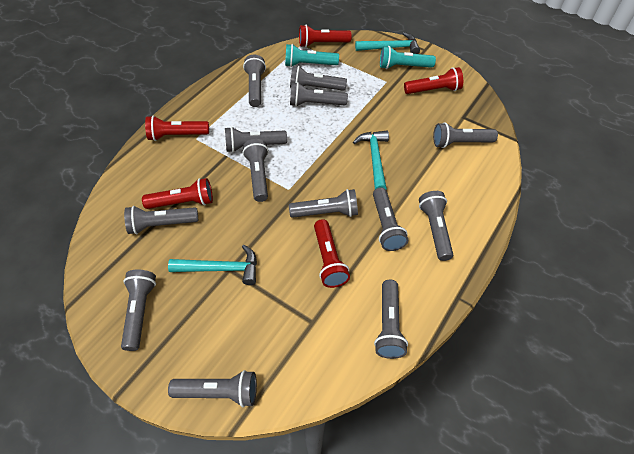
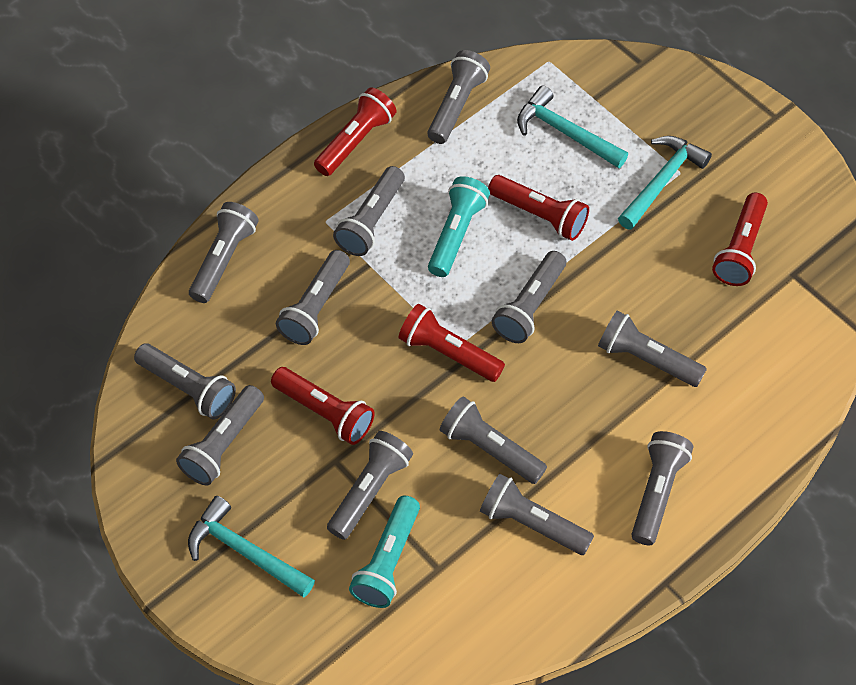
grey flashlight: 13 -> 12

